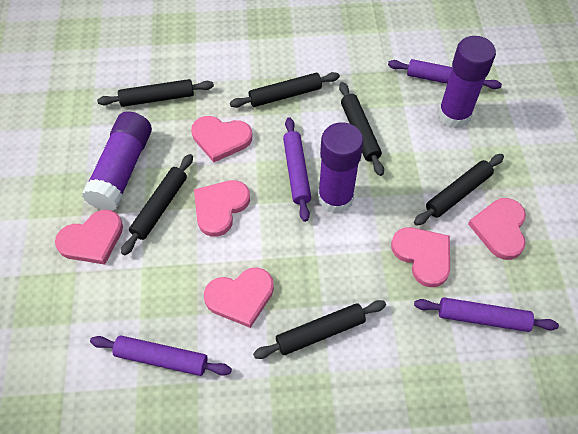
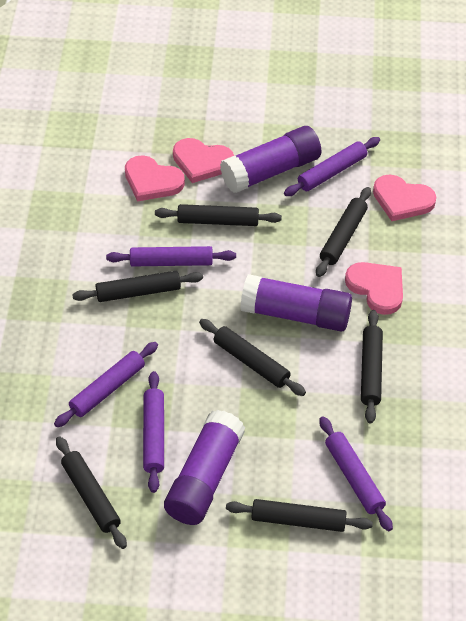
black rolling pin: 6 -> 7
pink heart: 6 -> 4
purple rolling pin: 4 -> 5

